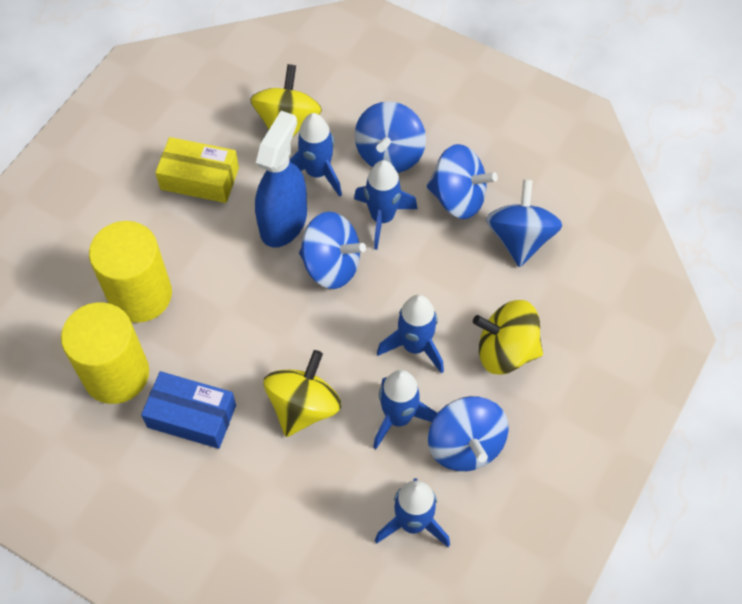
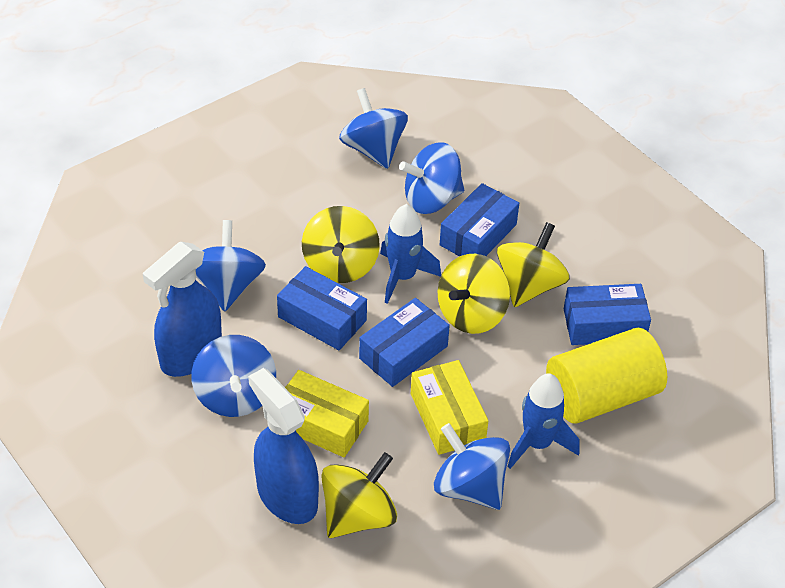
blue box: 1 -> 4
blue rocket: 5 -> 2
blue spray bottle: 1 -> 2
yellow box: 1 -> 2
yellow cylinder: 2 -> 1
yellow spinning top: 3 -> 4

